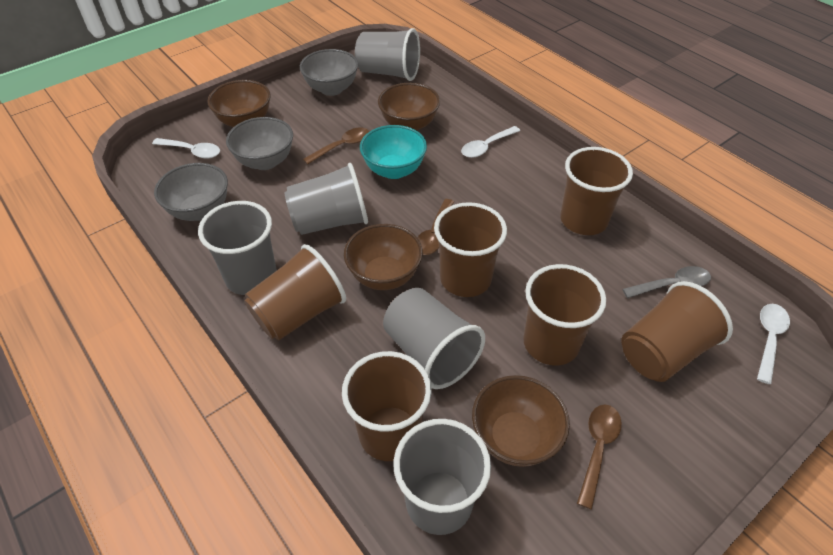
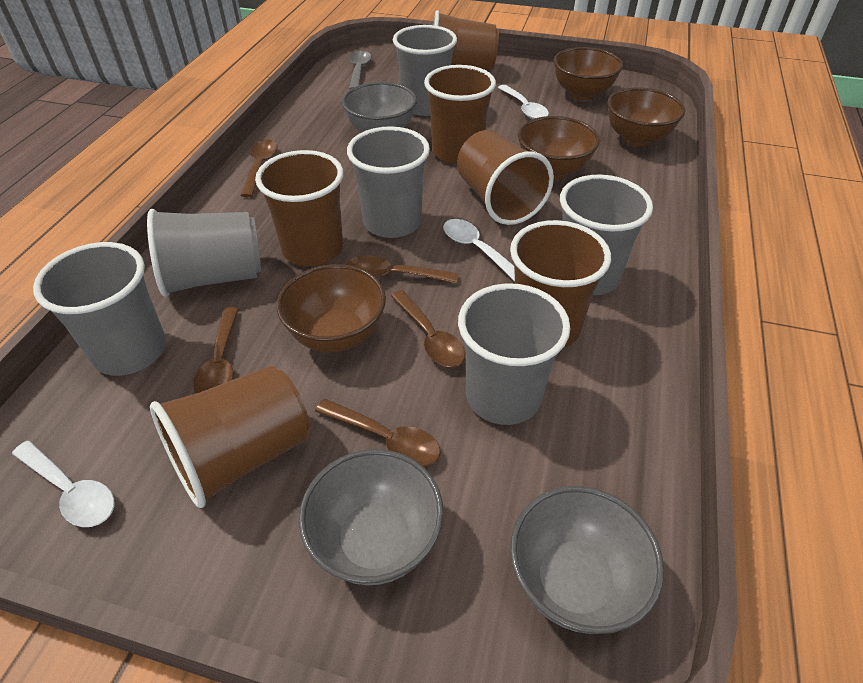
brown spoon: 3 -> 5
grey cup: 5 -> 6
turquoise bowl: 1 -> 0

